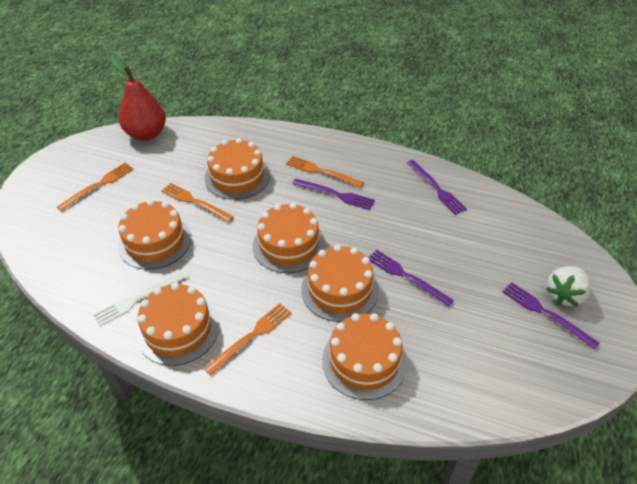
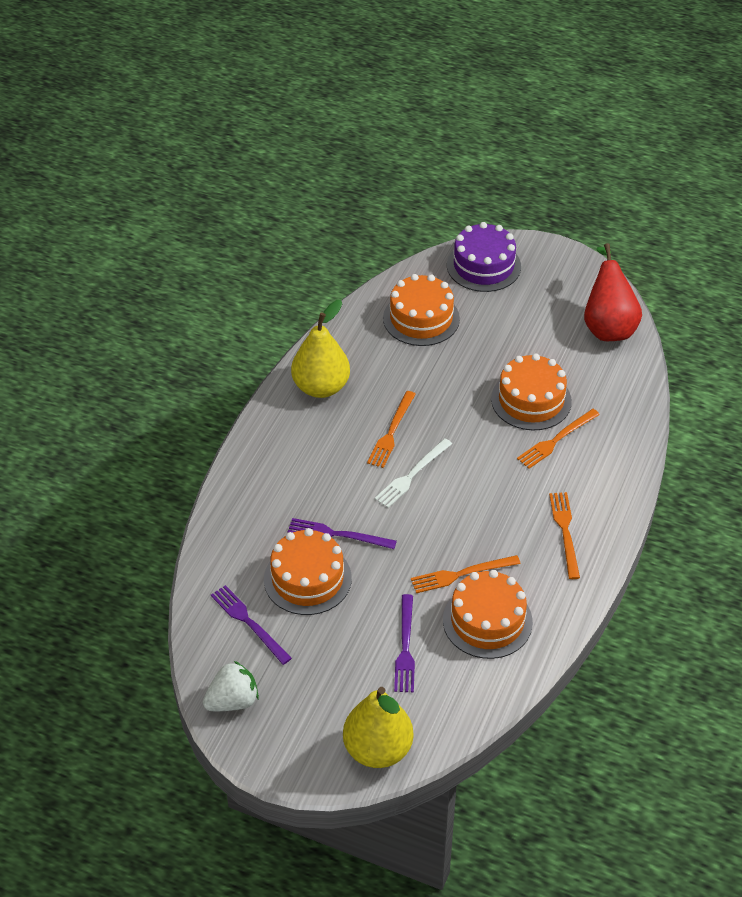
orange cake: 6 -> 4
purple cake: 0 -> 1
purple fork: 4 -> 3
yellow pear: 0 -> 2

